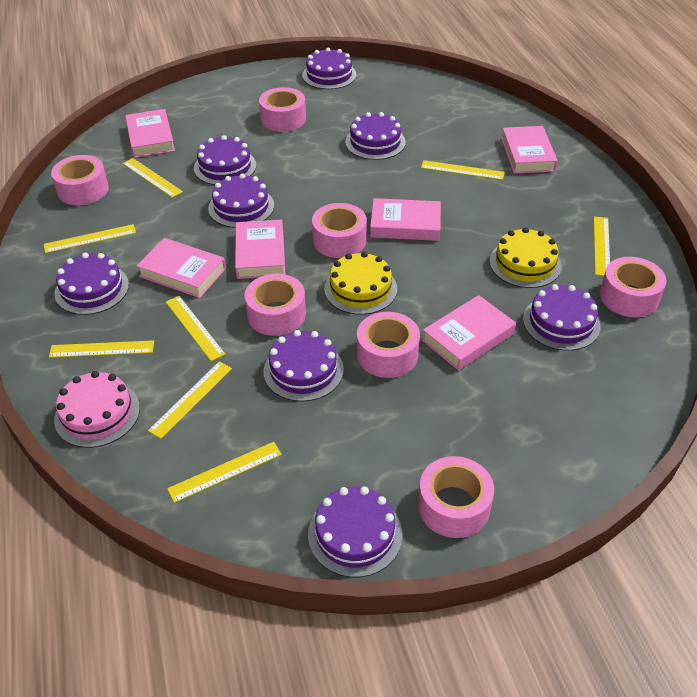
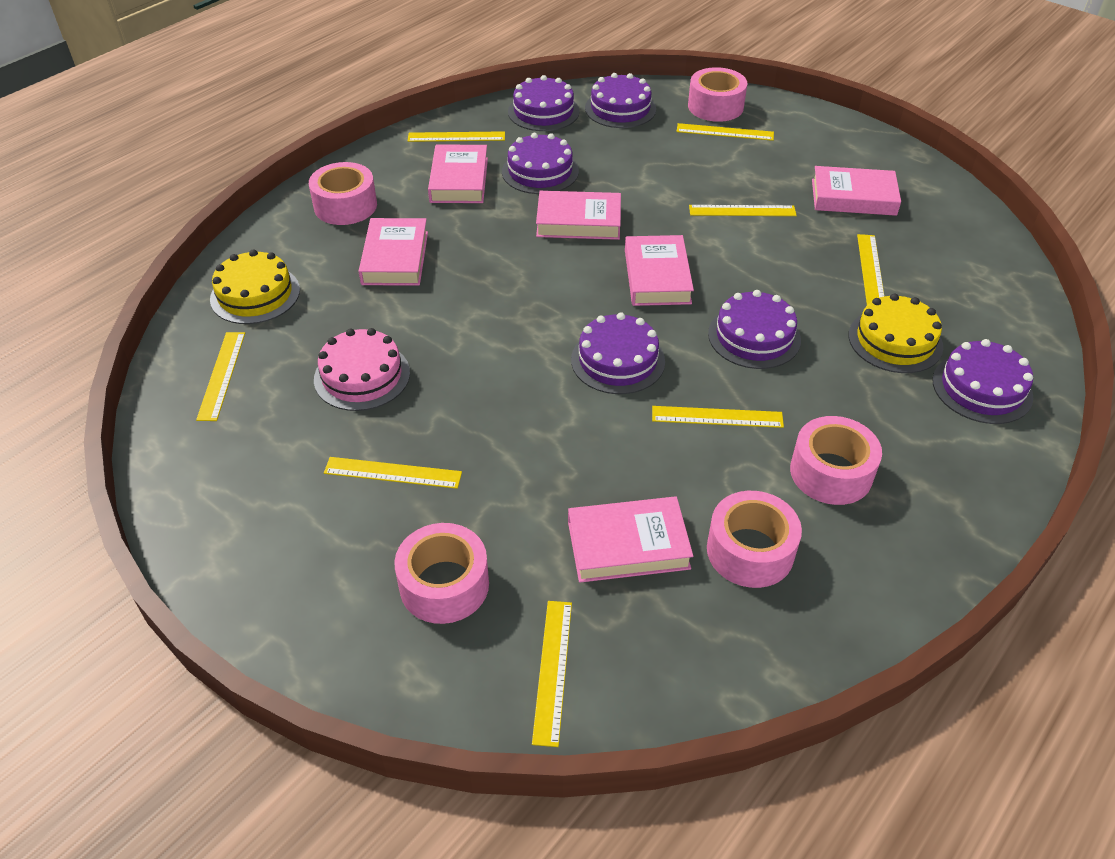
pink tape: 7 -> 5
purple cake: 8 -> 6

